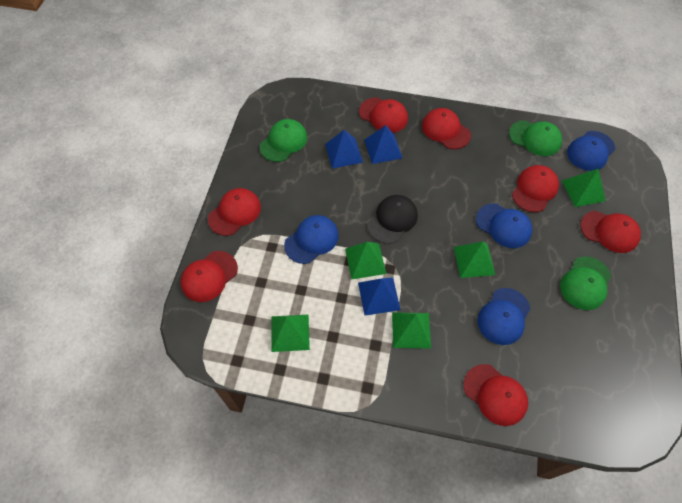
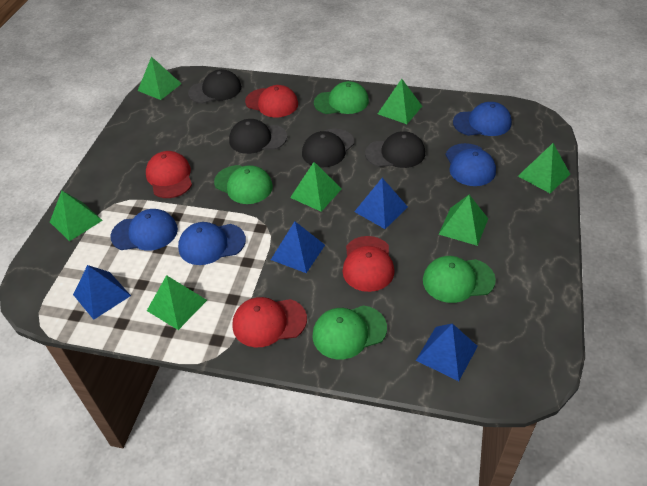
black cap: 1 -> 4
blue pyramid: 3 -> 4
green cap: 3 -> 4
green pyramid: 5 -> 7
red cap: 7 -> 4

